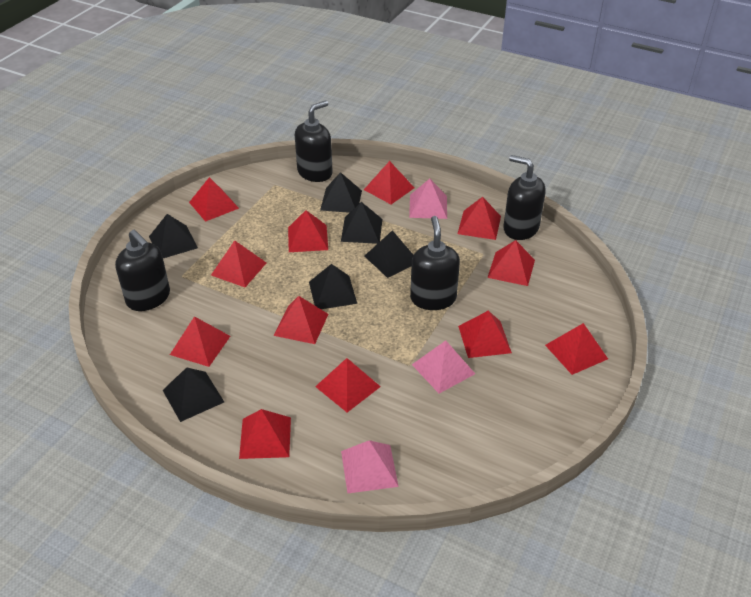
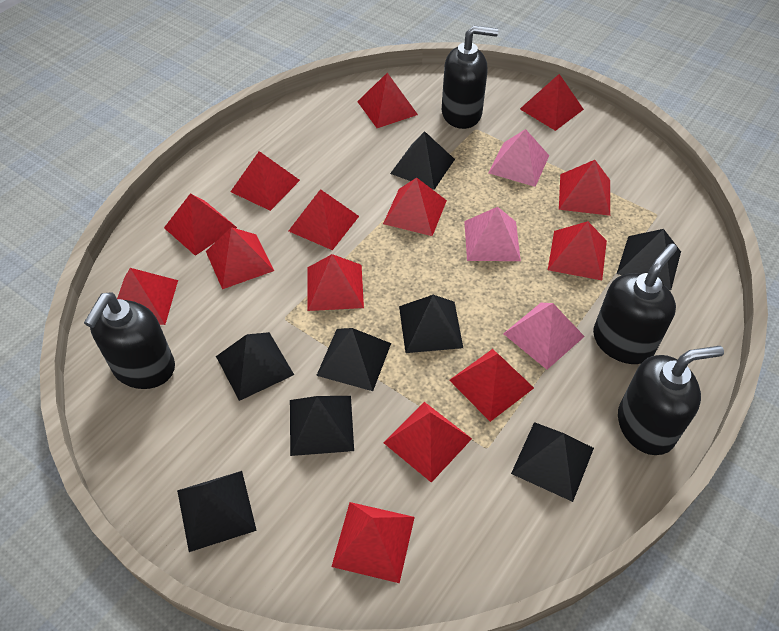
black pyramid: 6 -> 8
red pyramid: 12 -> 14

